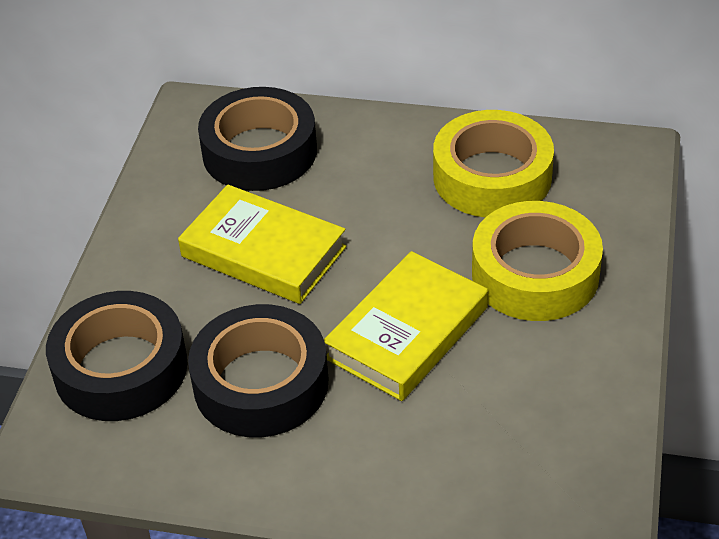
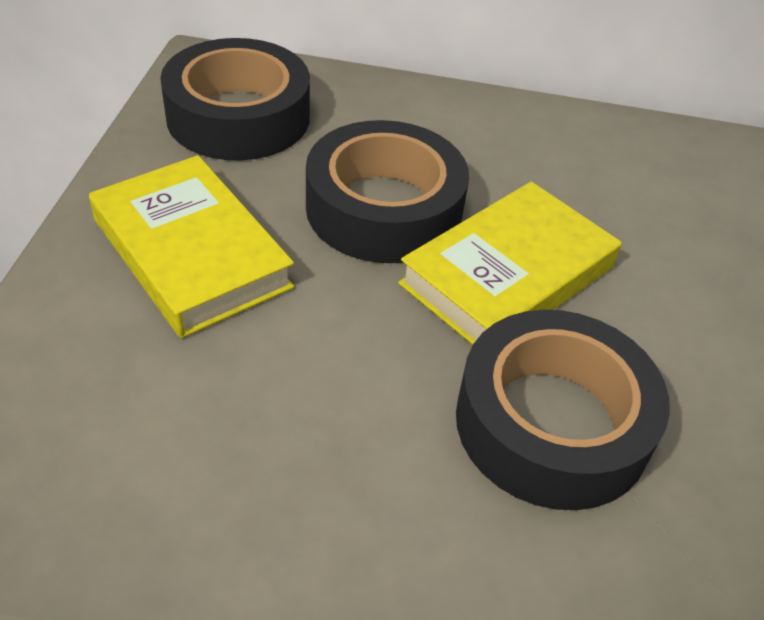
yellow tape: 2 -> 0

